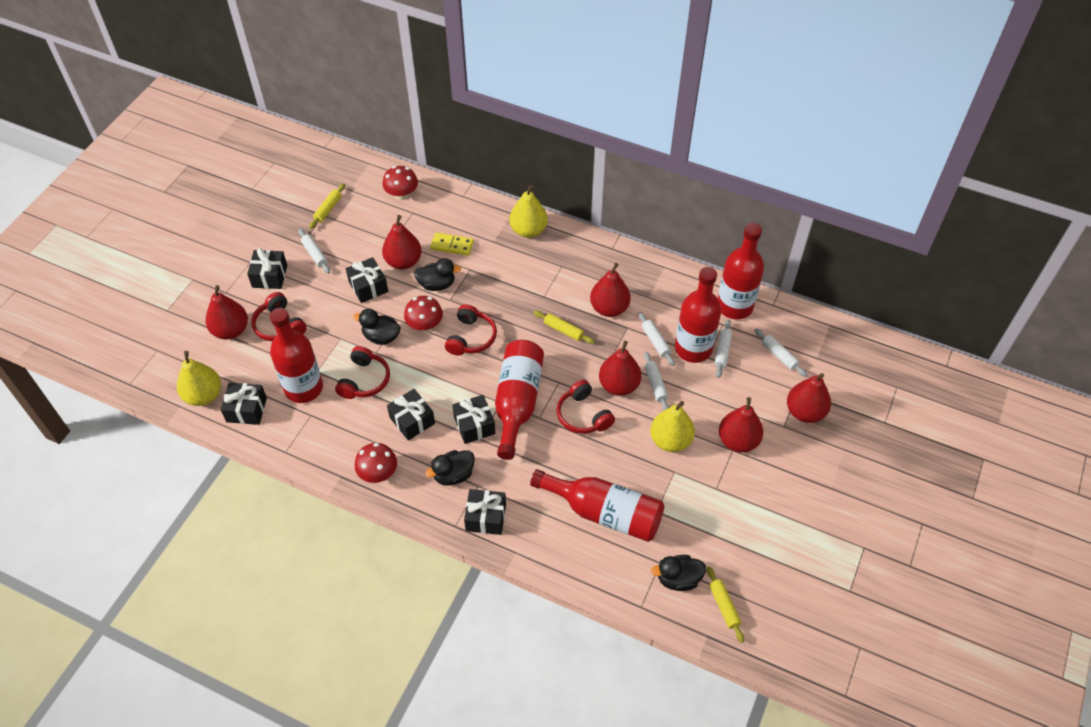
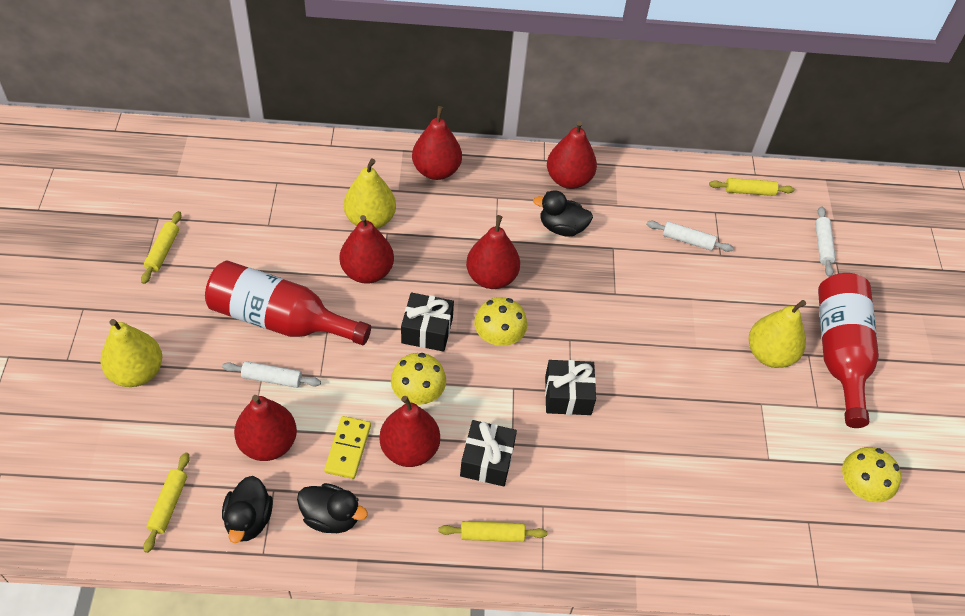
black duck: 4 -> 3
black gift: 6 -> 3
red bottle: 5 -> 2
red headphones: 4 -> 0
red mushroom: 3 -> 0
white rolling pin: 5 -> 3
yellow mushroom: 0 -> 3
yellow rolling pin: 3 -> 4

